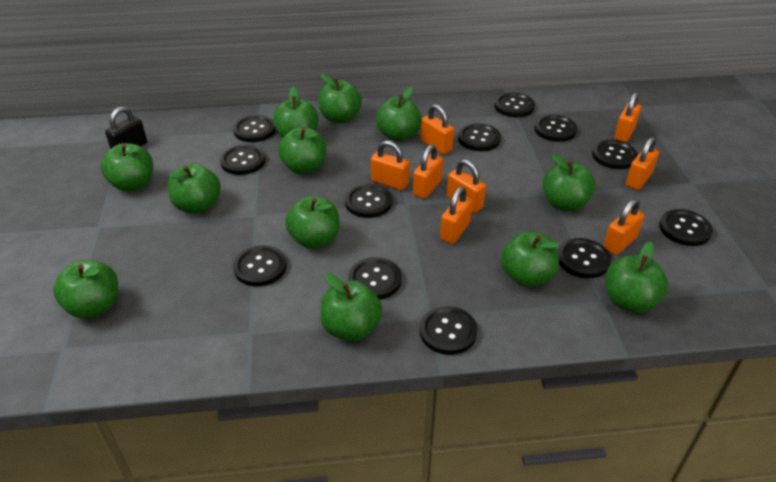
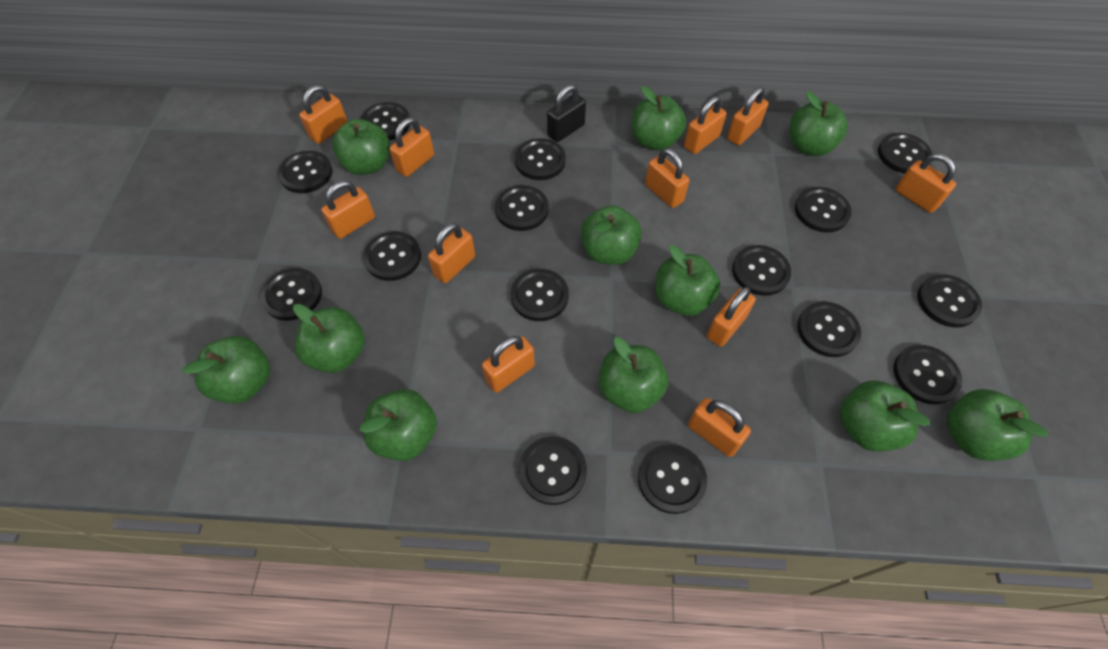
black button: 12 -> 15
green apple: 12 -> 11
orange padlock: 8 -> 11

